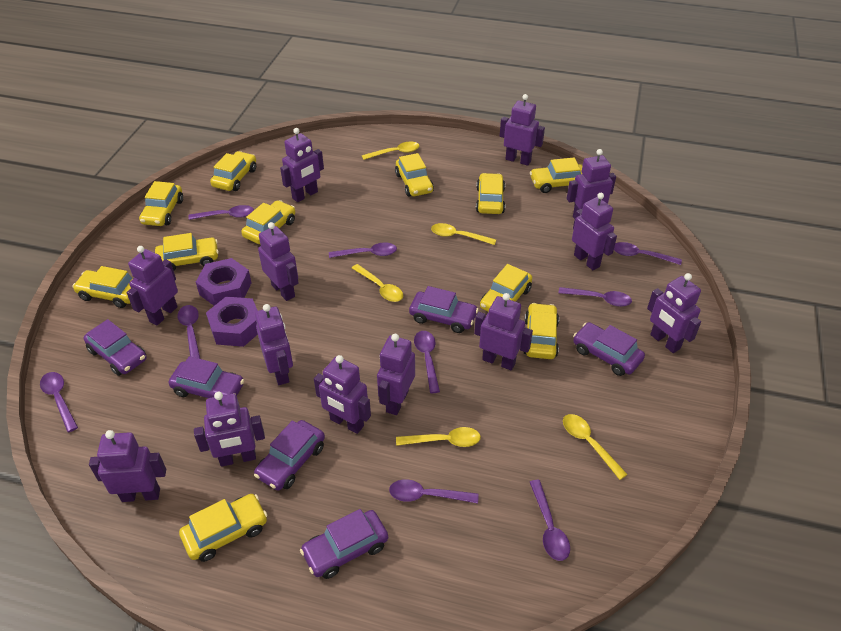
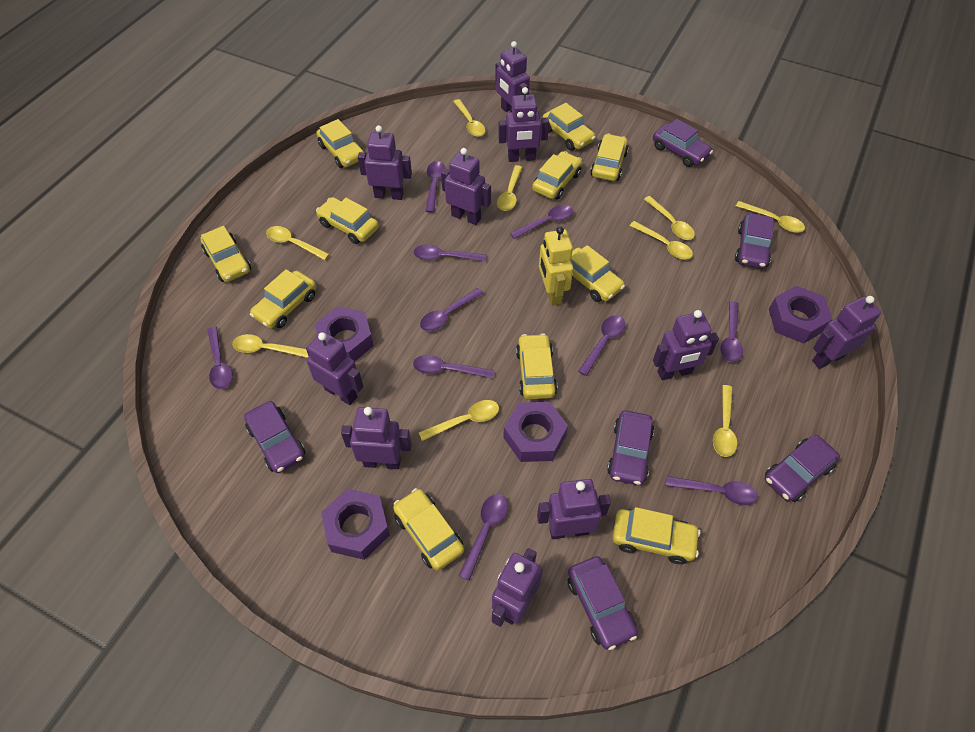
purple nut: 2 -> 4
purple robot: 13 -> 10
purple spoon: 9 -> 10
yellow robot: 0 -> 1
yellow spoon: 5 -> 9

